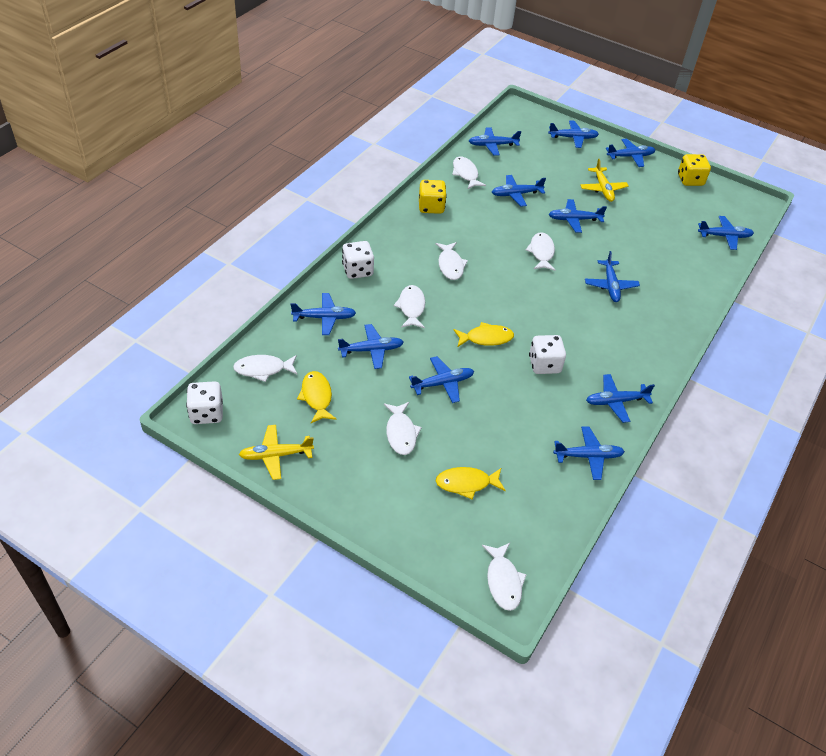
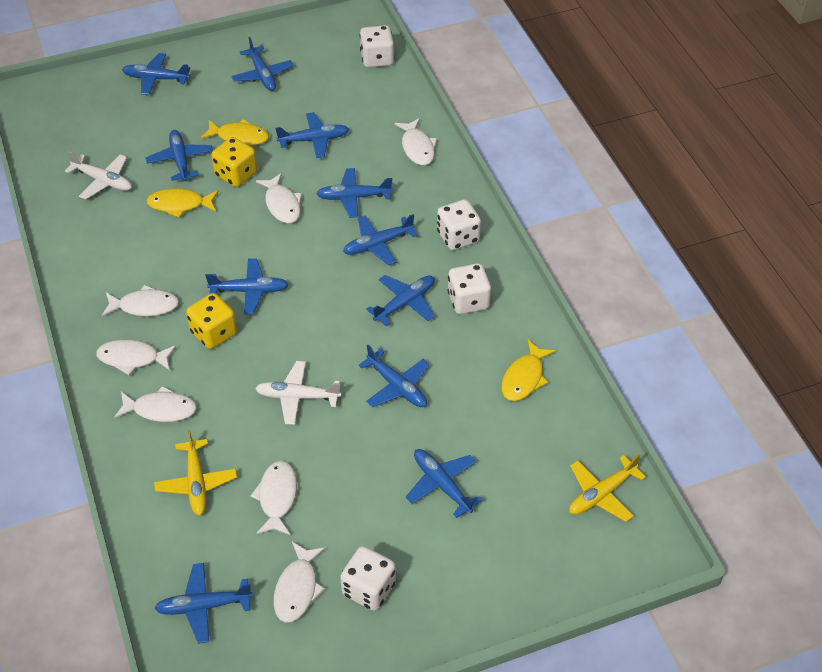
blue plane: 12 -> 11
white dice: 3 -> 4
white plane: 0 -> 2

